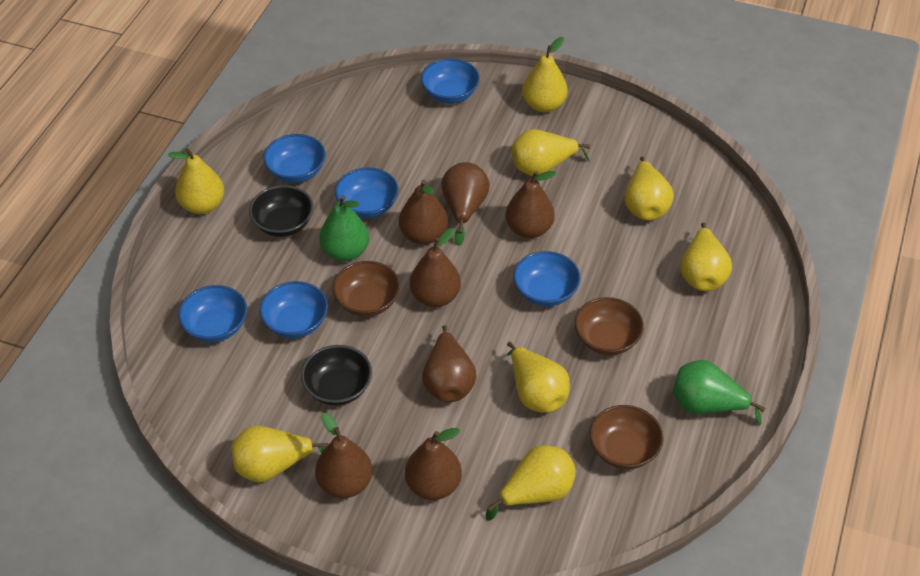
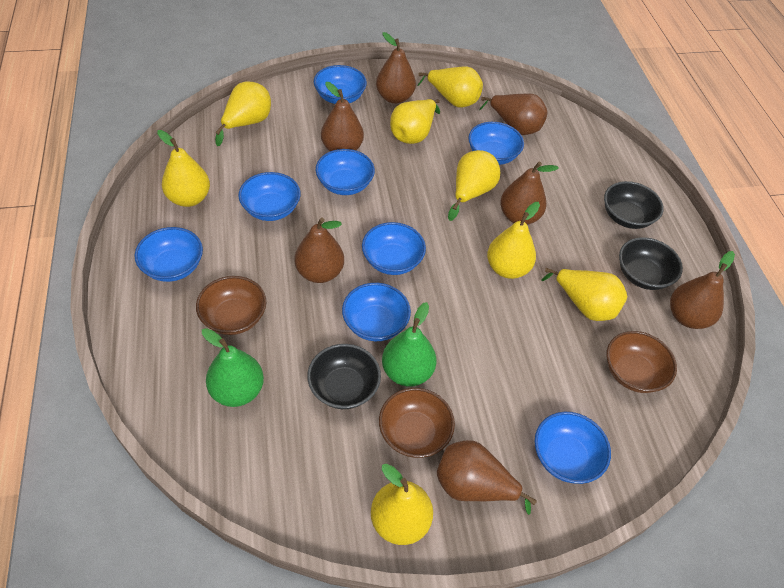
black bowl: 2 -> 3
blue bowl: 6 -> 8

